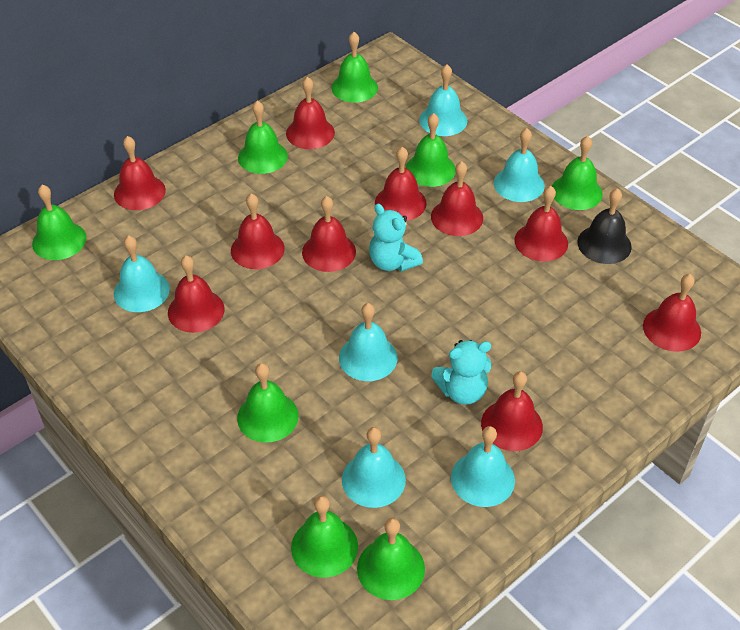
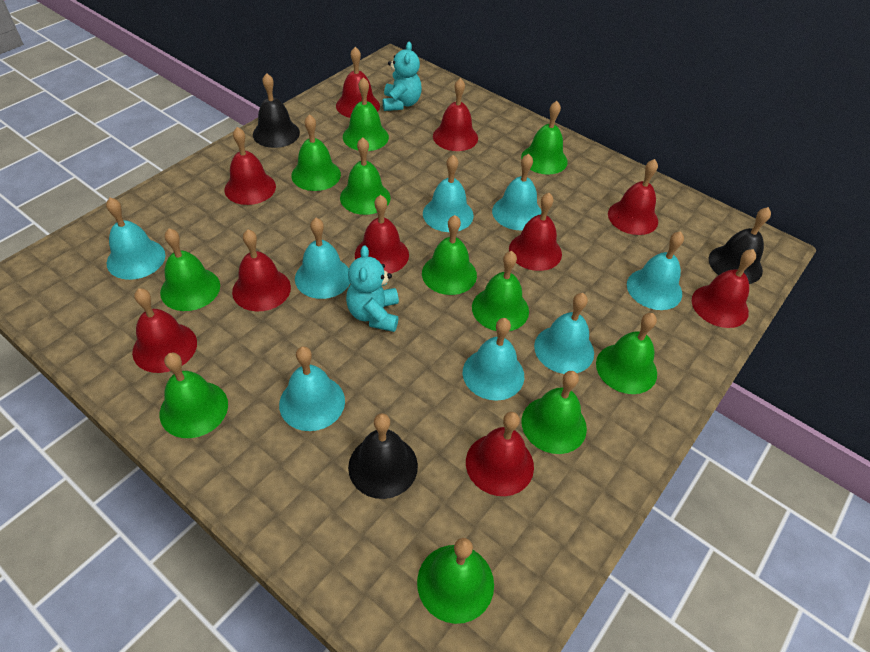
black bell: 1 -> 3
green bell: 8 -> 11
turquoise bell: 6 -> 8

